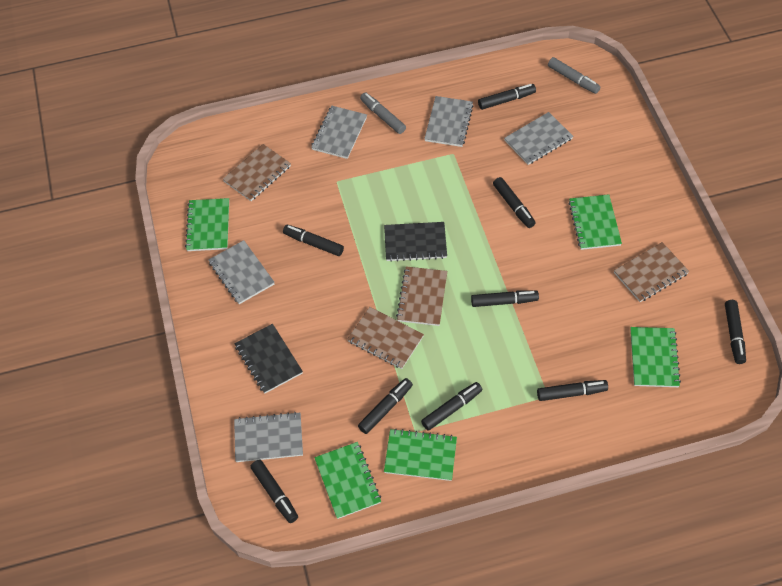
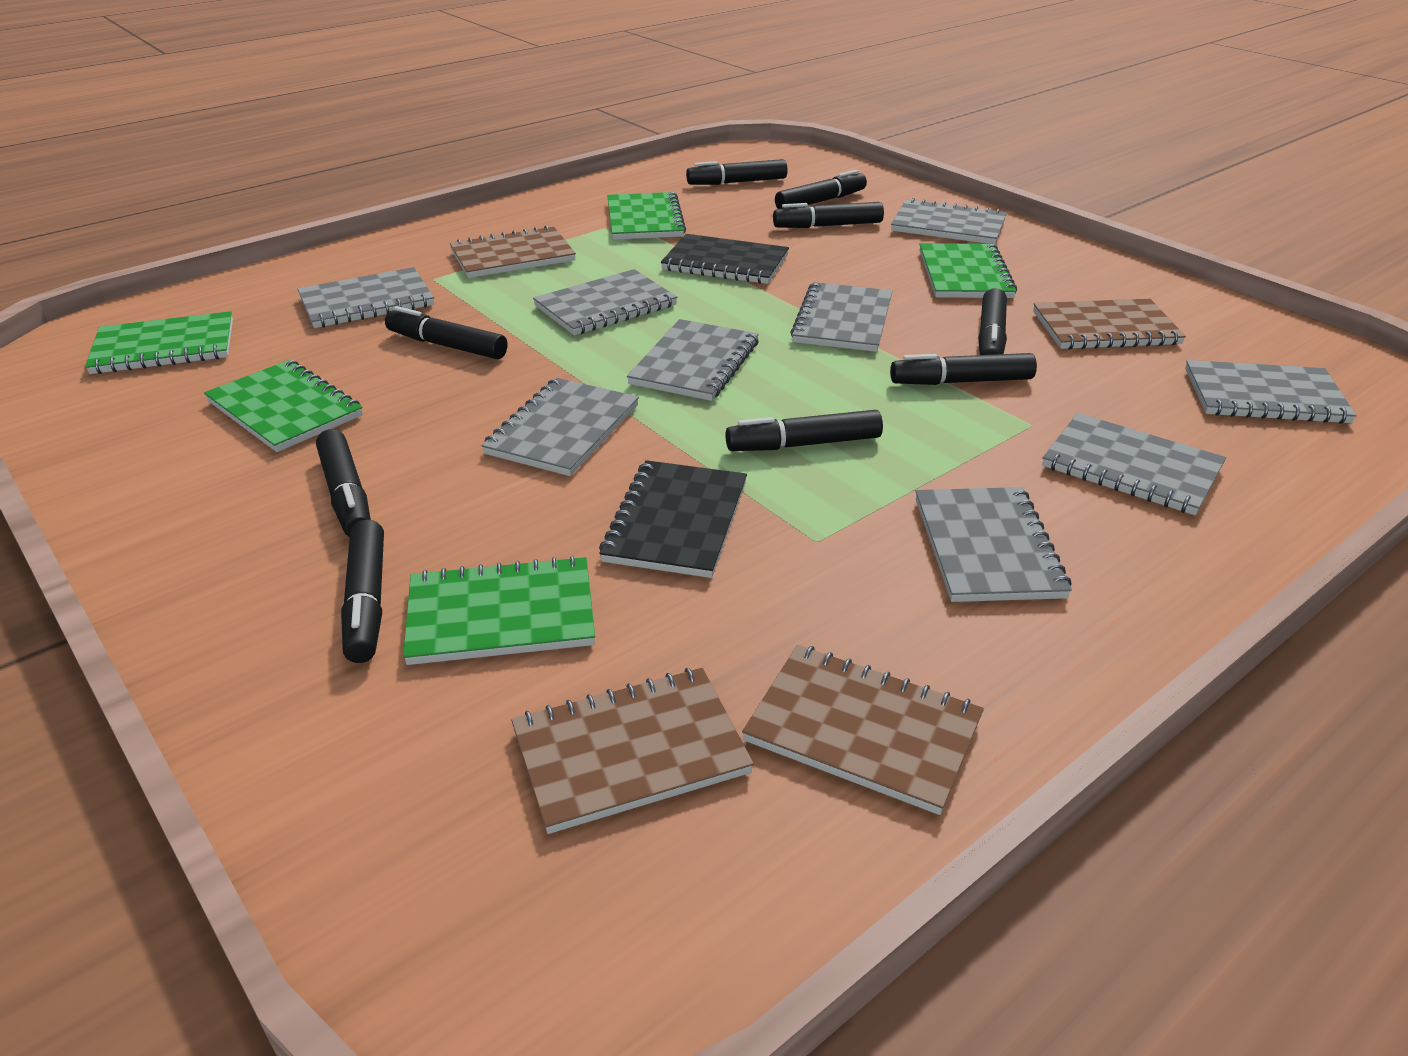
grey marker: 2 -> 0
grey notebook: 5 -> 9

